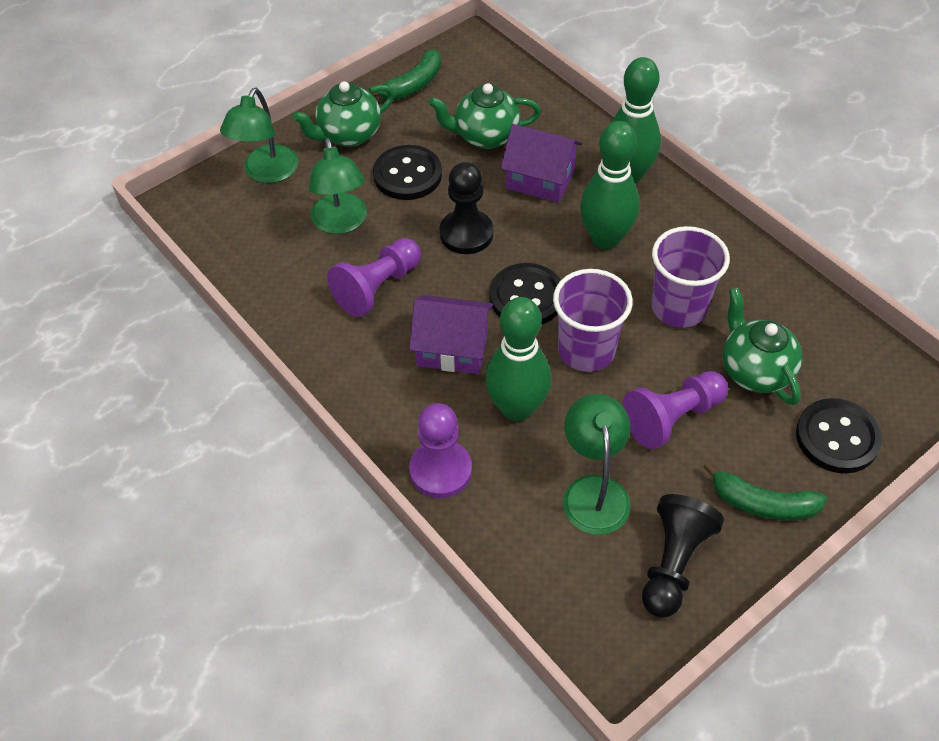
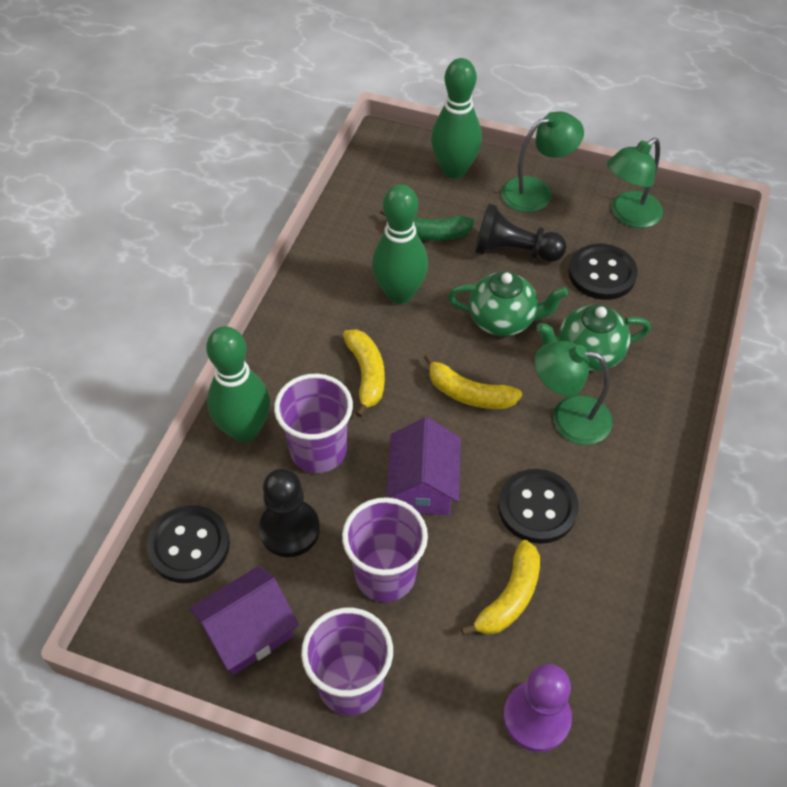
green banana: 2 -> 1
green teapot: 3 -> 2
purple cup: 2 -> 3
purple pawn: 3 -> 1
yellow banana: 0 -> 3

